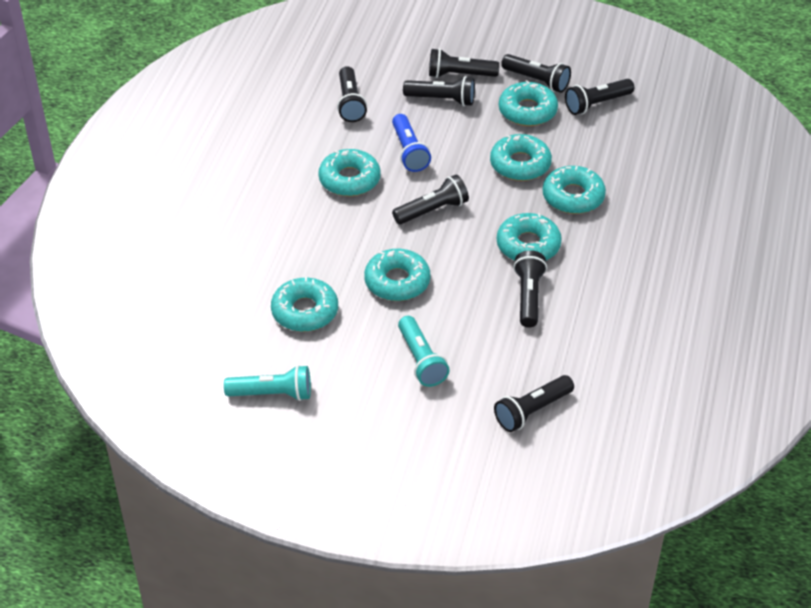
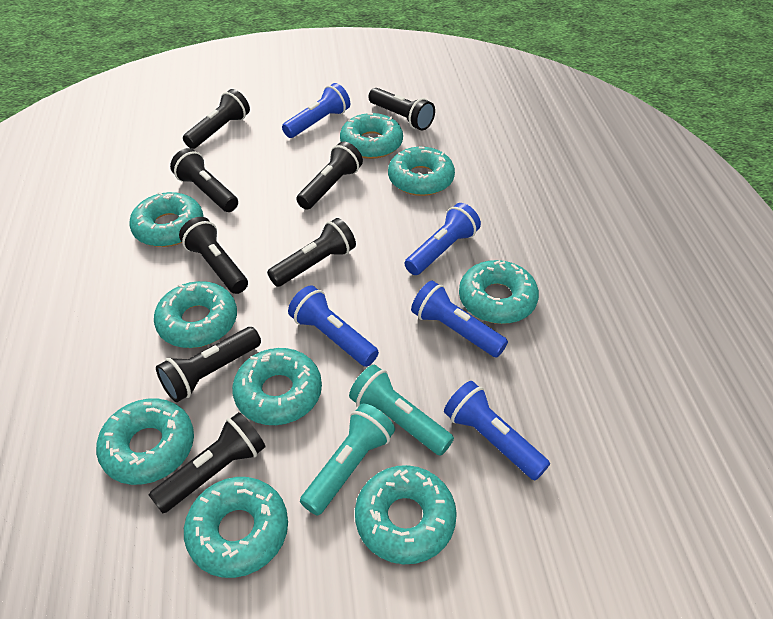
blue flashlight: 1 -> 5
turquoise donut: 7 -> 9

